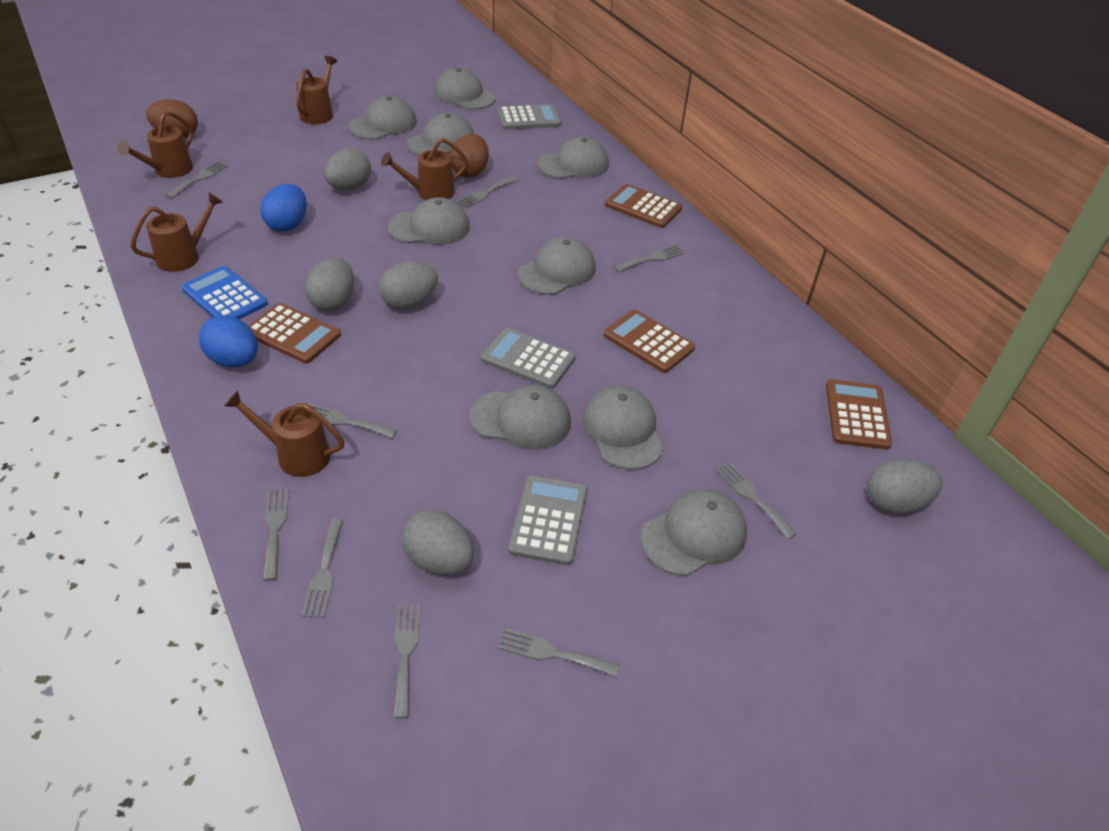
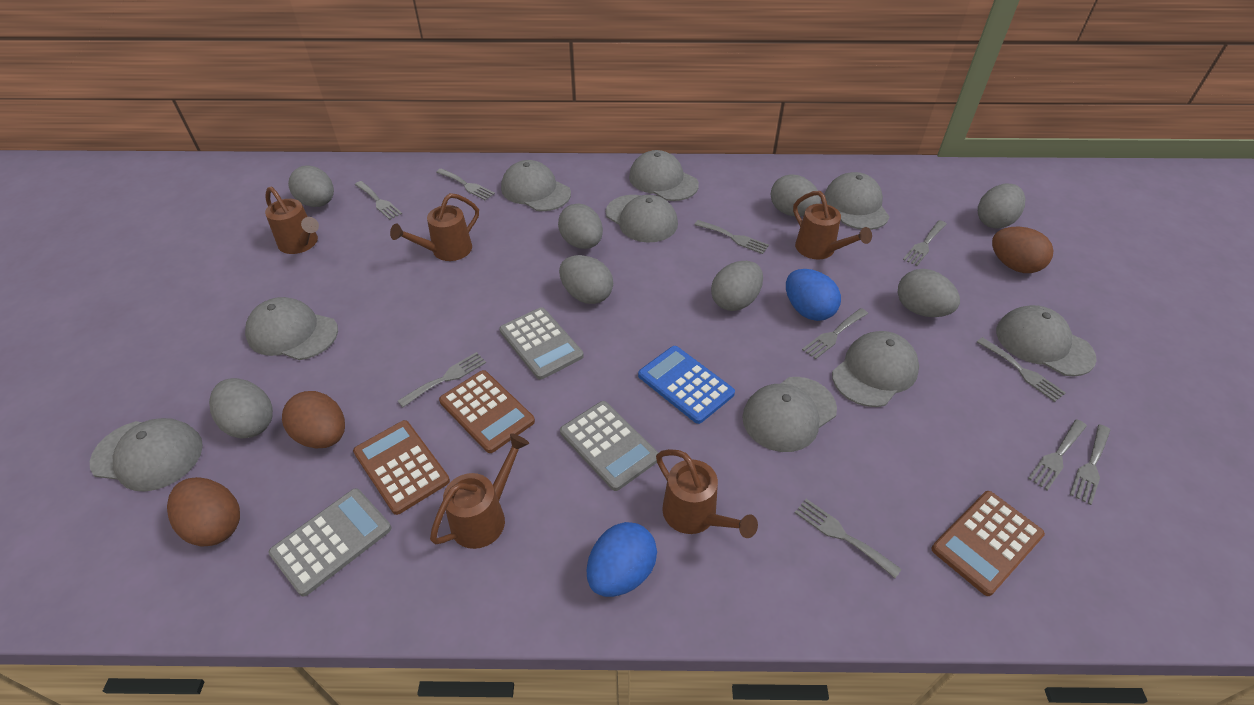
brown calculator: 4 -> 3
brown egg: 2 -> 3
grey egg: 5 -> 8
grey fork: 9 -> 10

